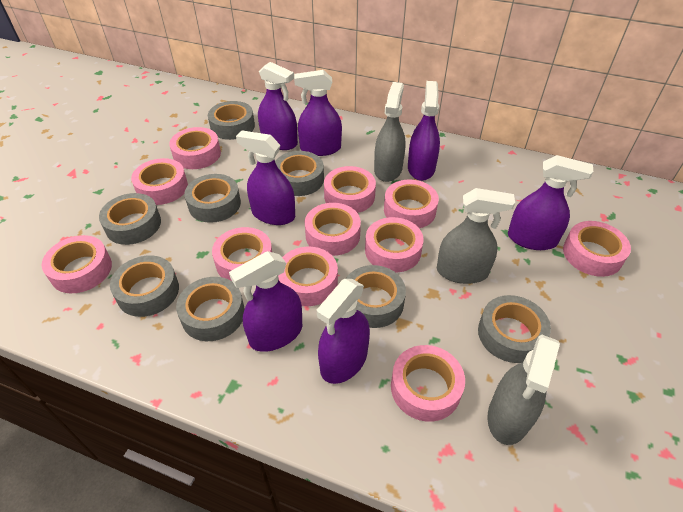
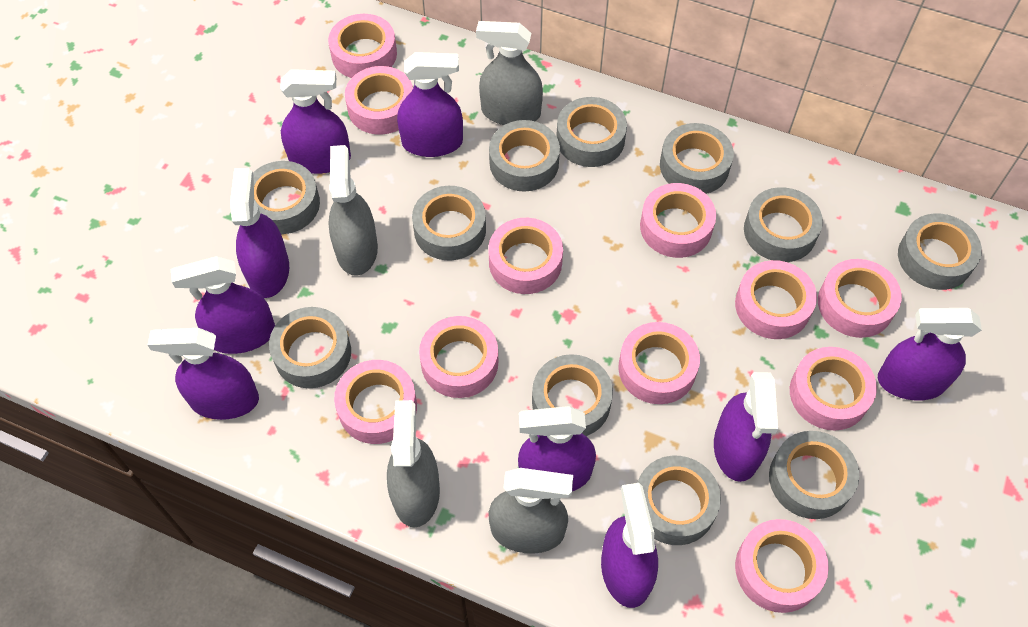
grey spray bottle: 3 -> 4
grey tape: 8 -> 11
purple spray bottle: 7 -> 9

